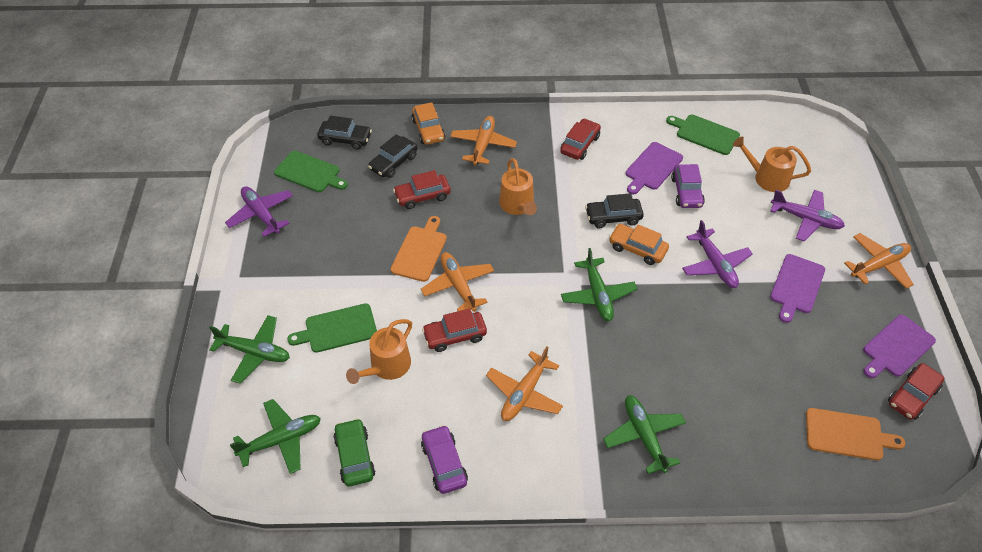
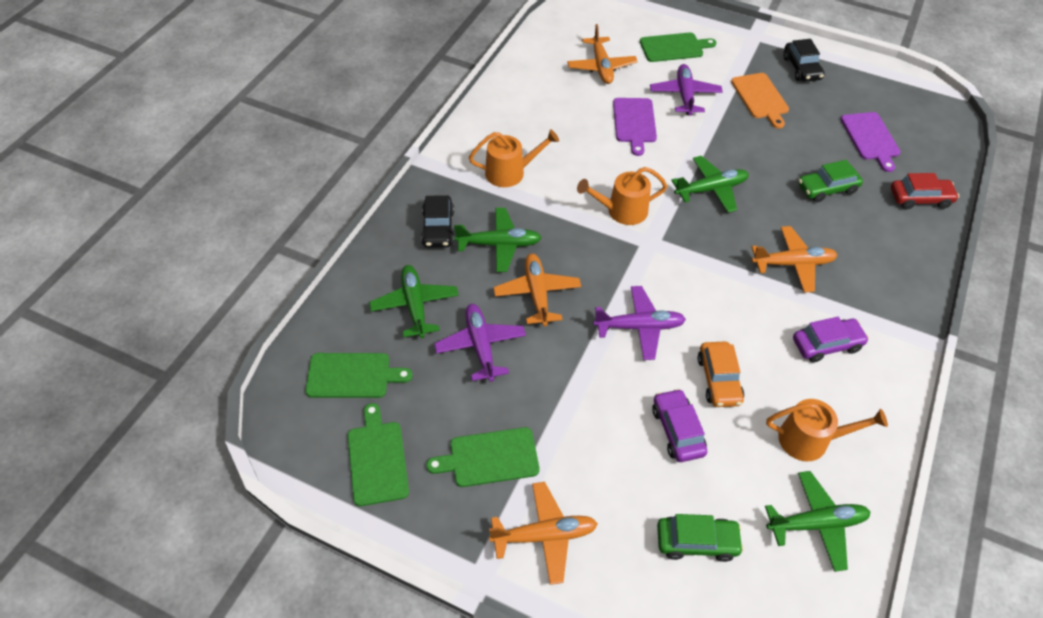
black car: 3 -> 2
green car: 1 -> 2
green cutting board: 3 -> 4
orange car: 2 -> 1
orange cutting board: 2 -> 1
purple cutting board: 3 -> 2
red car: 4 -> 1

